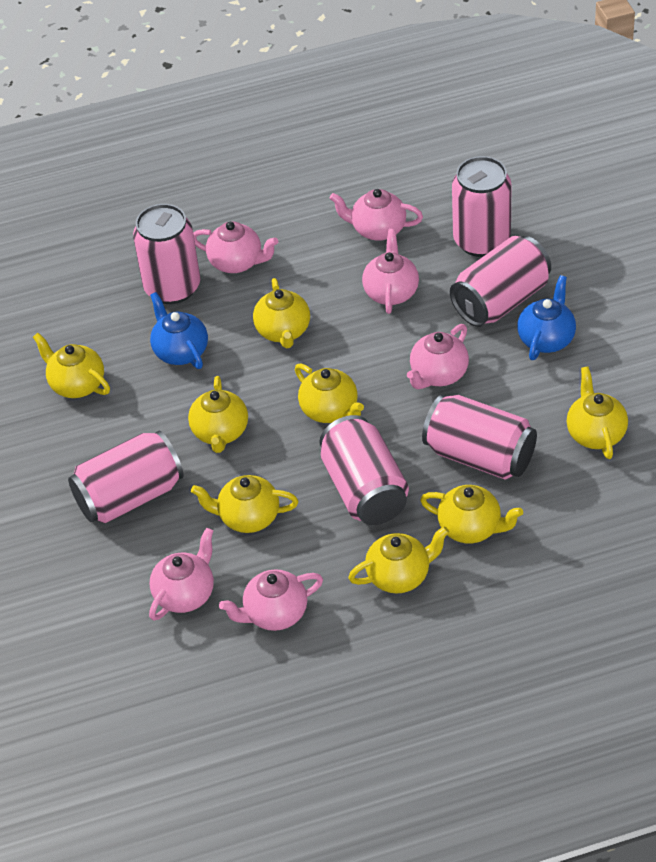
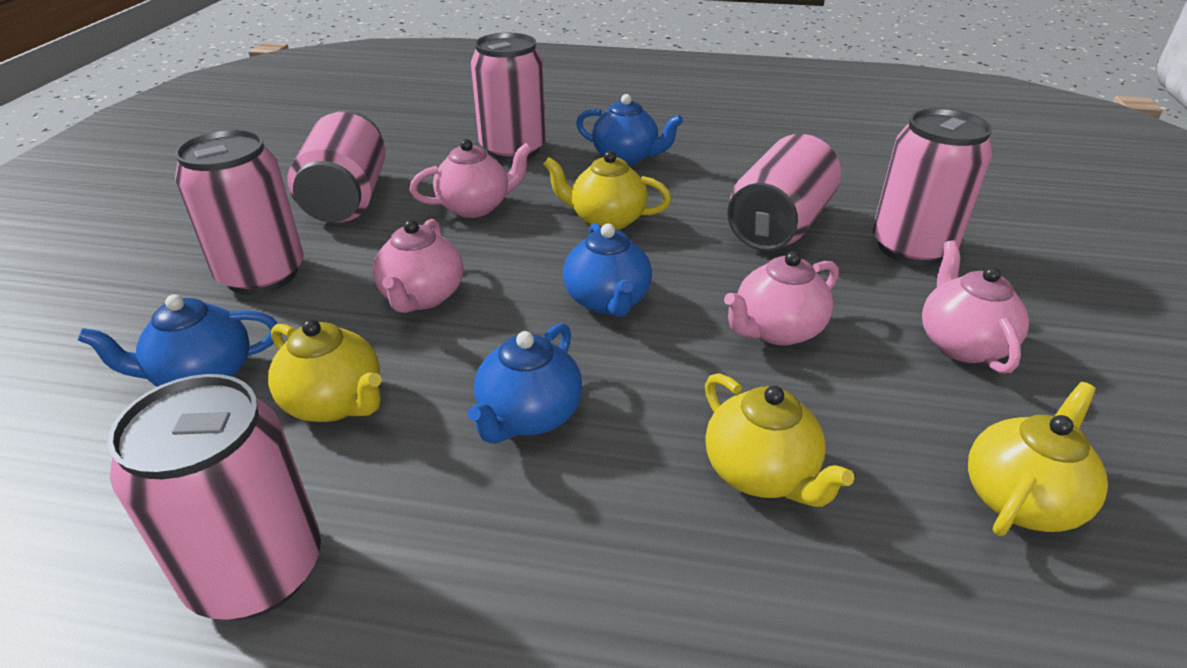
blue teapot: 2 -> 4
pink teapot: 6 -> 4
yellow teapot: 8 -> 4

